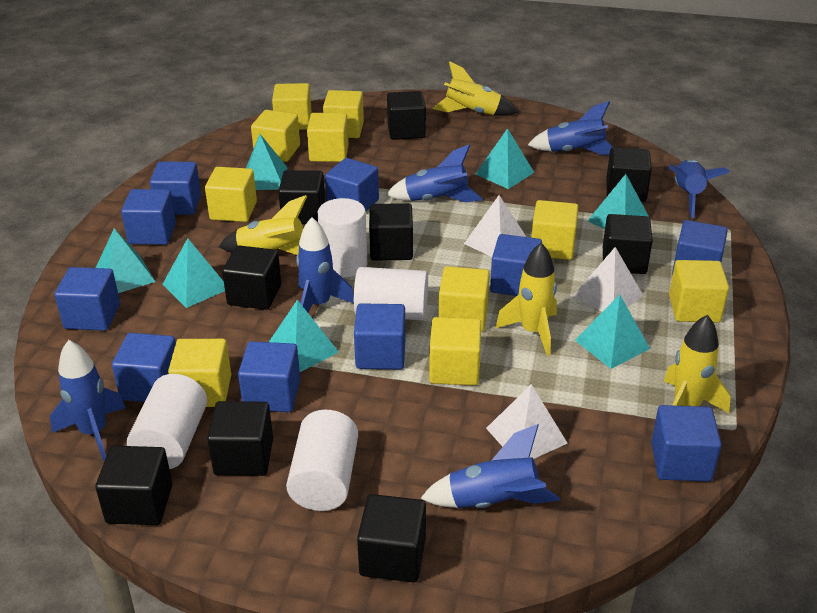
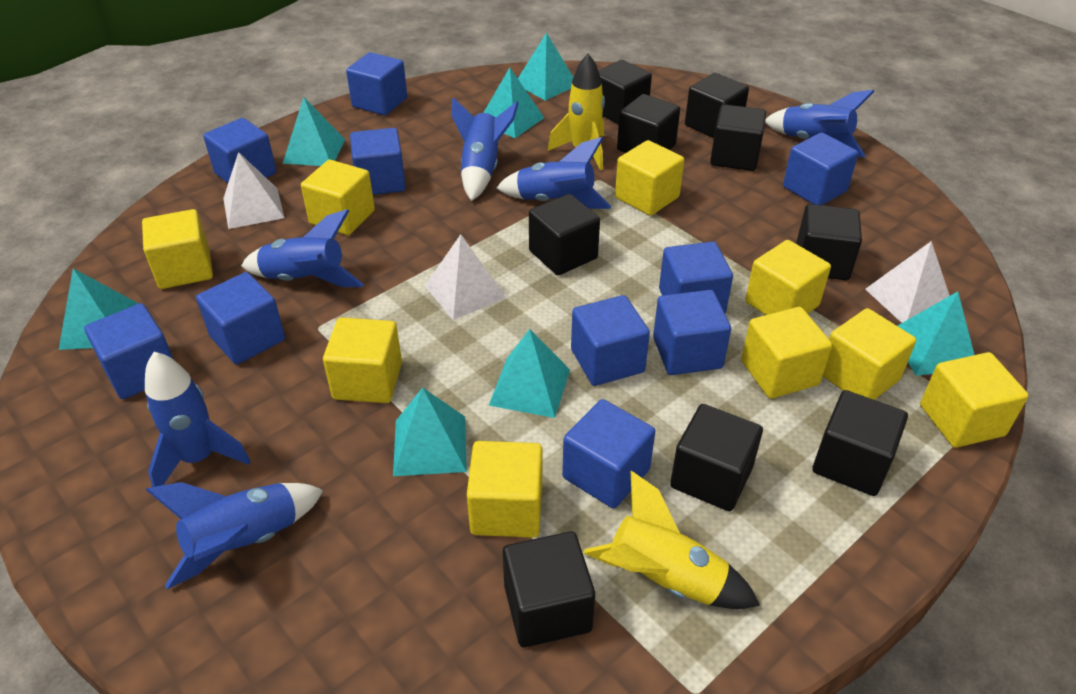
white cylinder: 4 -> 0
yellow cube: 10 -> 9
yellow rocket: 4 -> 2

